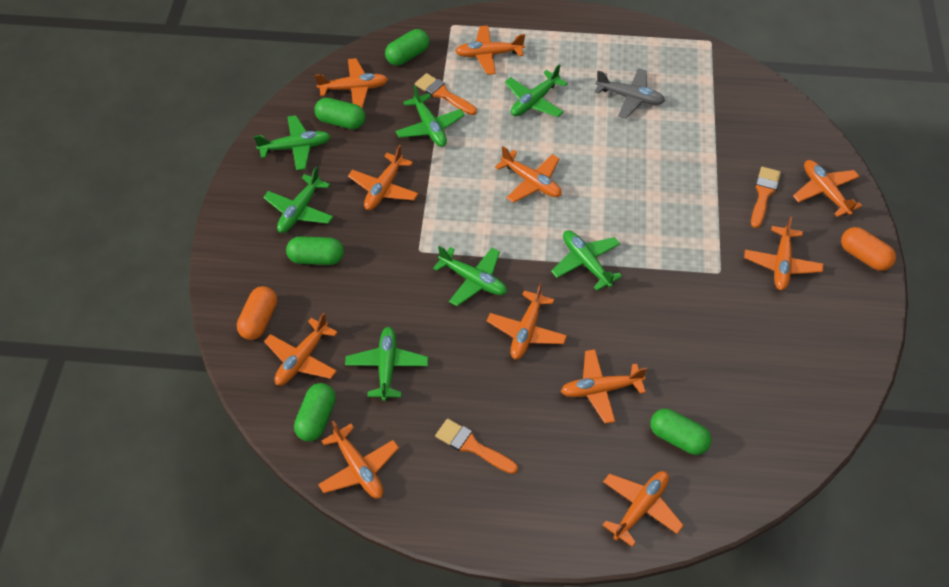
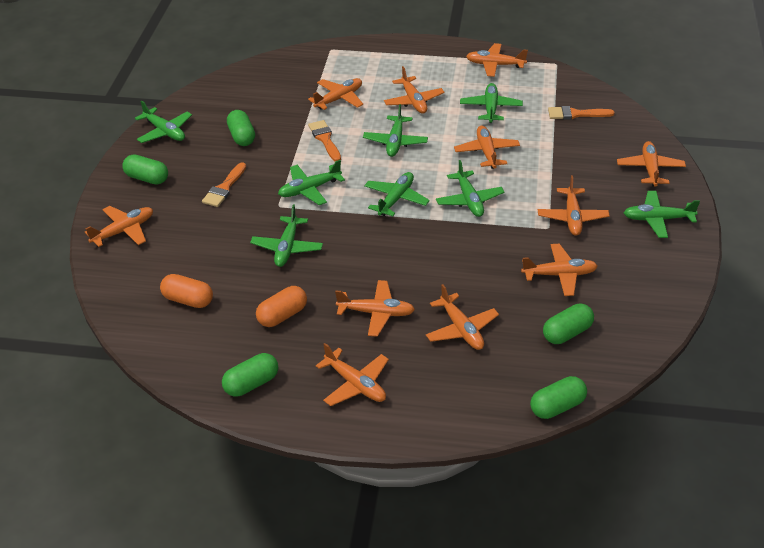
green plane: 7 -> 8
grey plane: 1 -> 0

